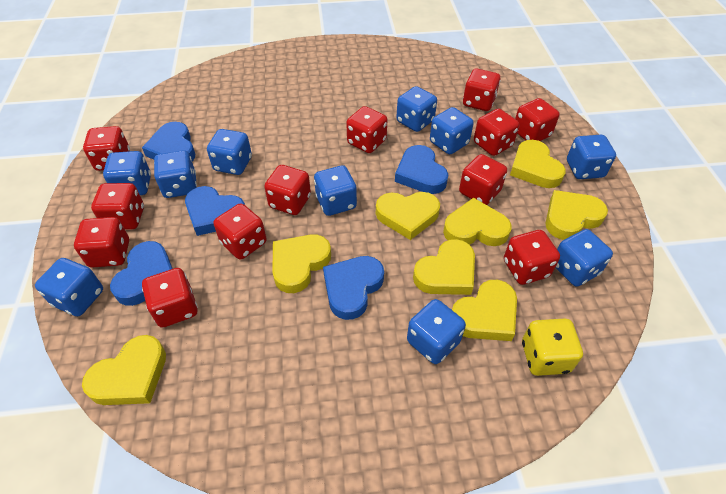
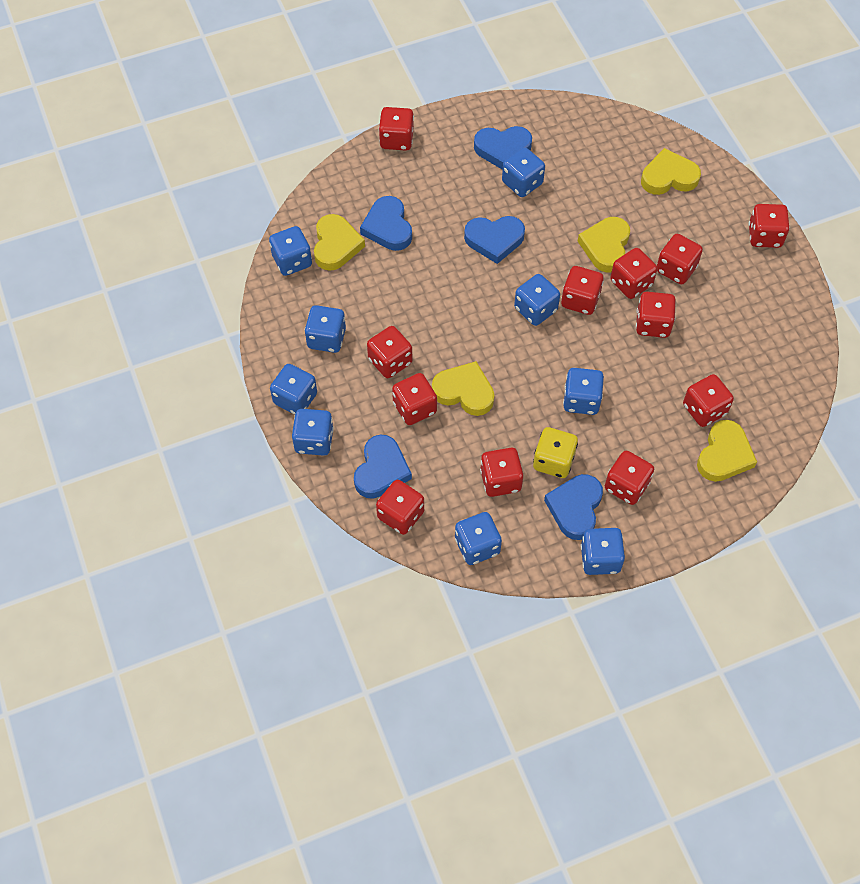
blue dice: 10 -> 9
yellow heart: 8 -> 5

